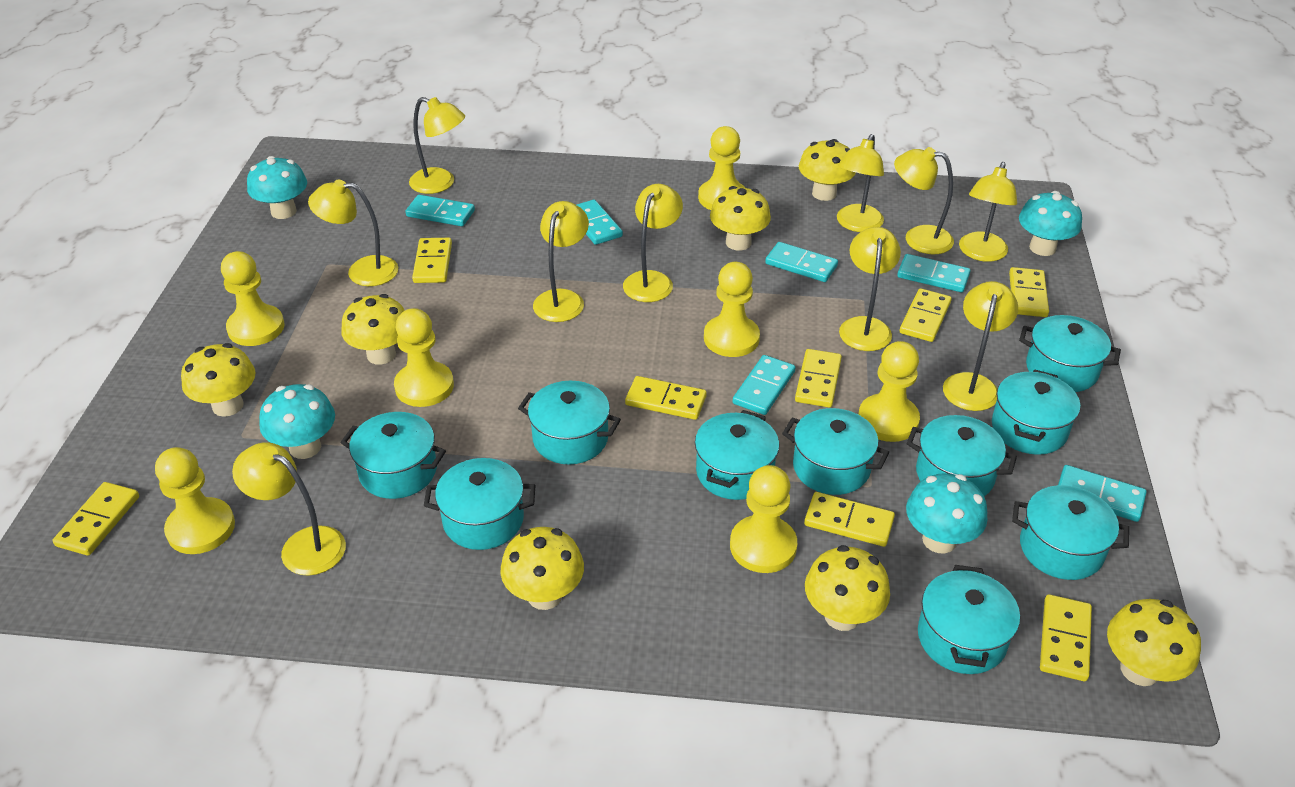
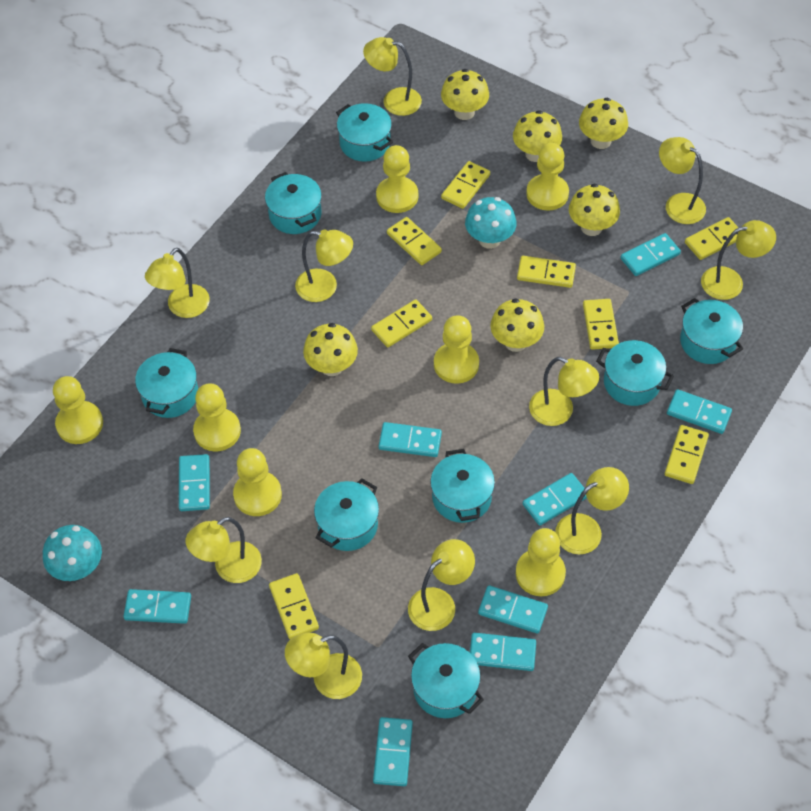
turquoise domino: 6 -> 9
turquoise mushroom: 4 -> 2
turquoise pot: 10 -> 8
yellow mushroom: 7 -> 6

